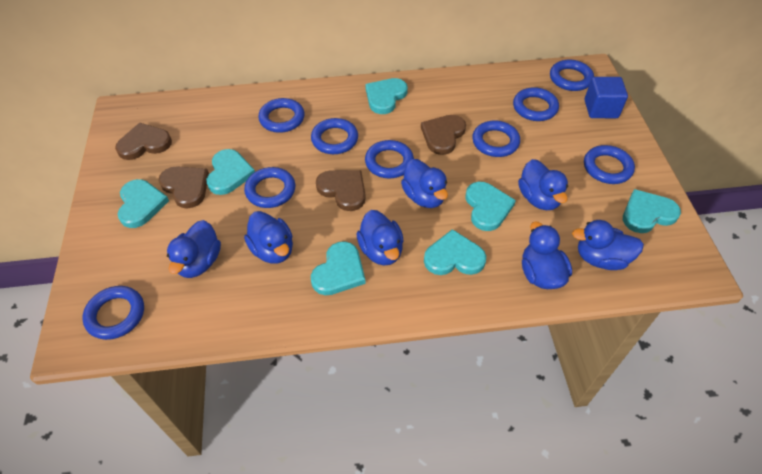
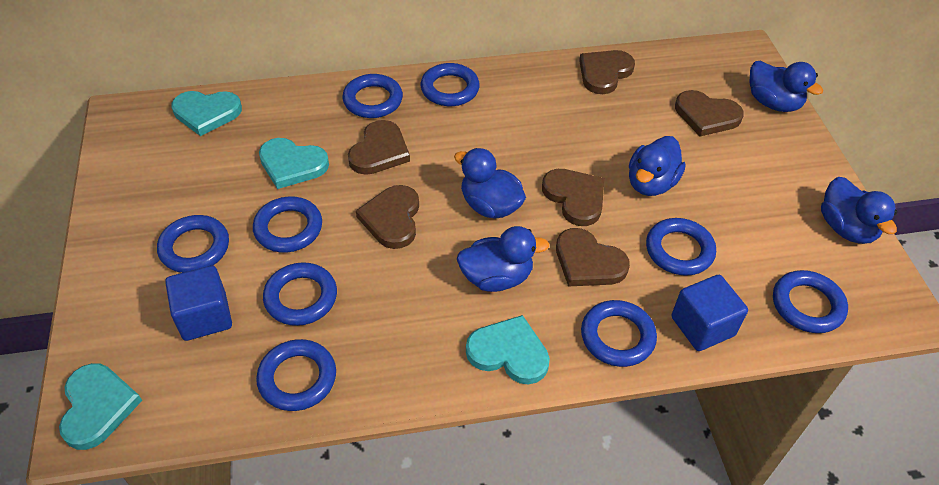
blue cube: 1 -> 2
blue duck: 7 -> 5
brown heart: 4 -> 6
turquoise heart: 7 -> 4

